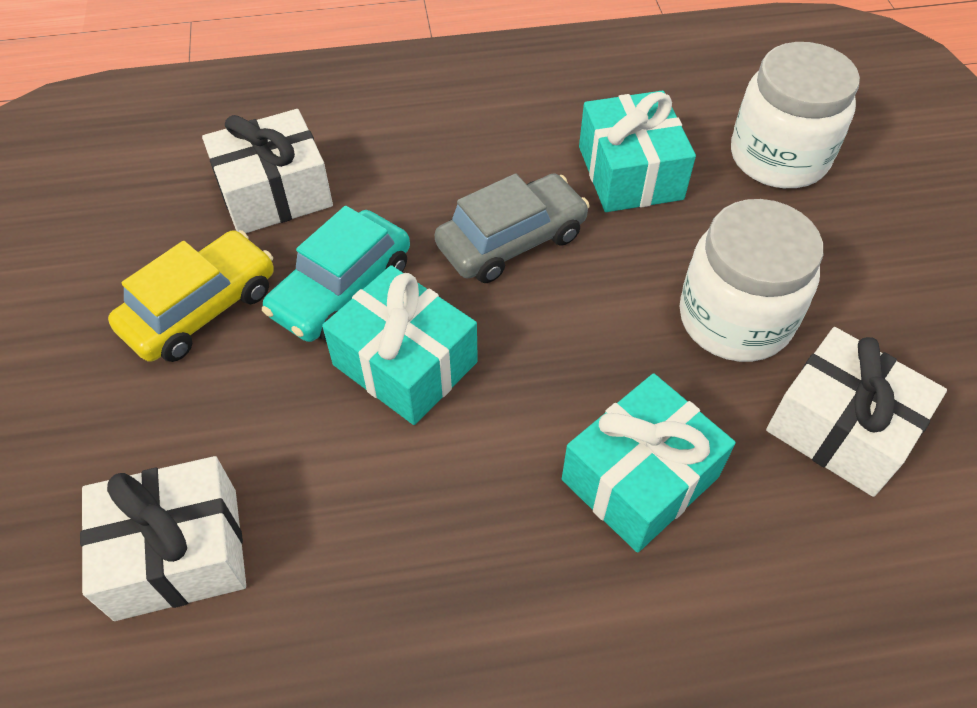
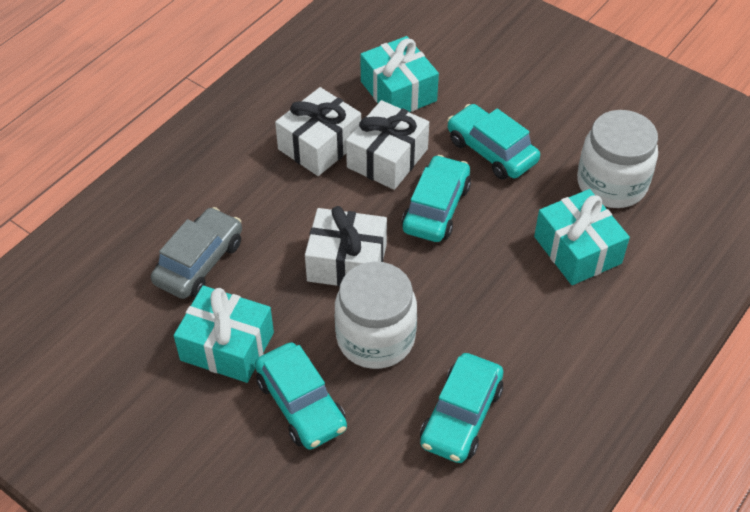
turquoise car: 1 -> 4
yellow car: 1 -> 0

